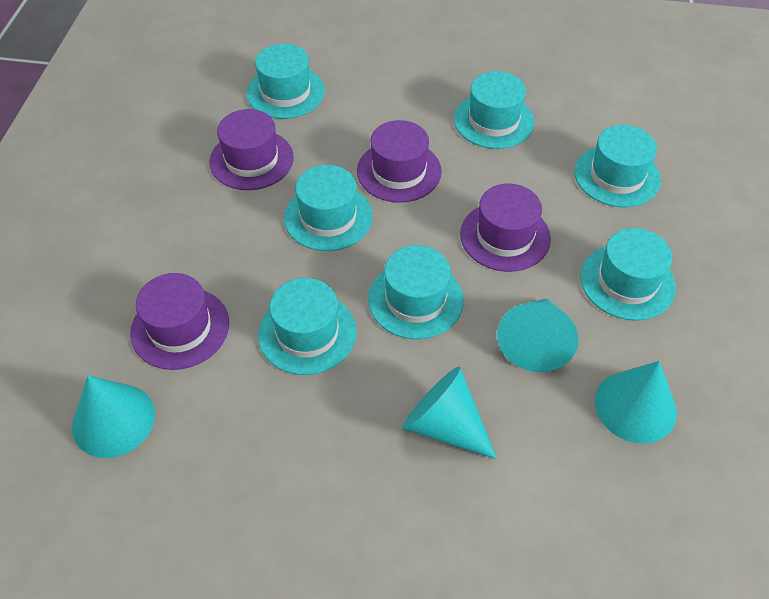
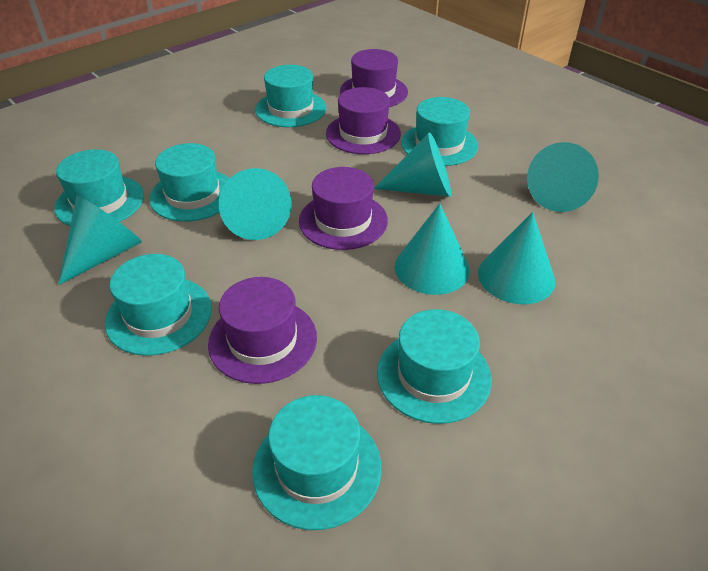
turquoise cone: 4 -> 6

